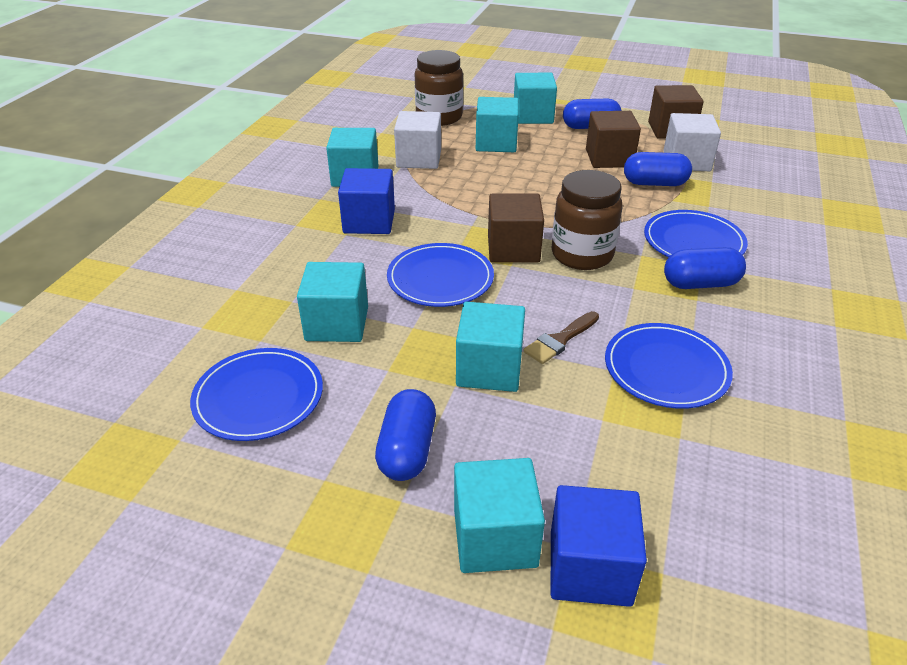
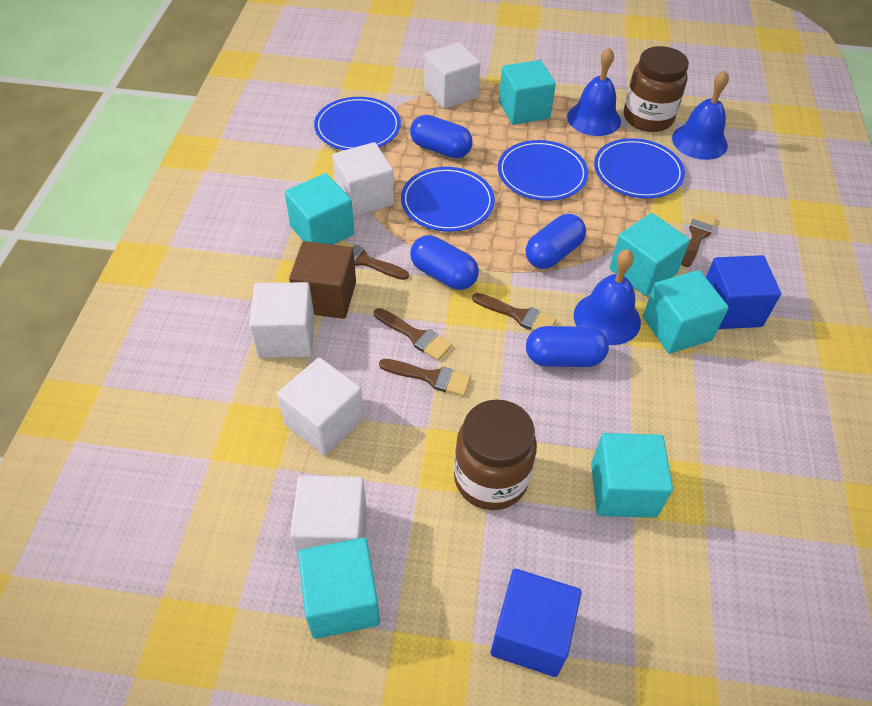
blue bell: 0 -> 3
brown brush: 1 -> 5
brown cube: 3 -> 1
white cube: 2 -> 5

